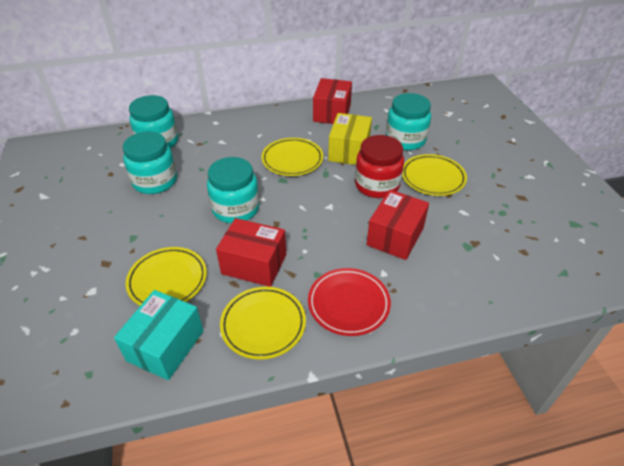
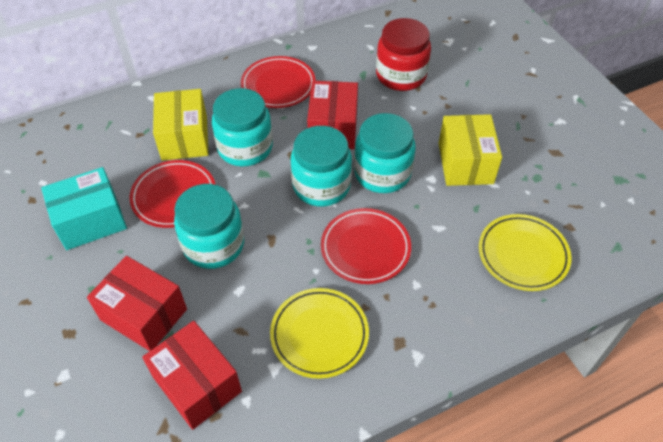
red plate: 1 -> 3
yellow box: 1 -> 2
yellow plate: 4 -> 2

